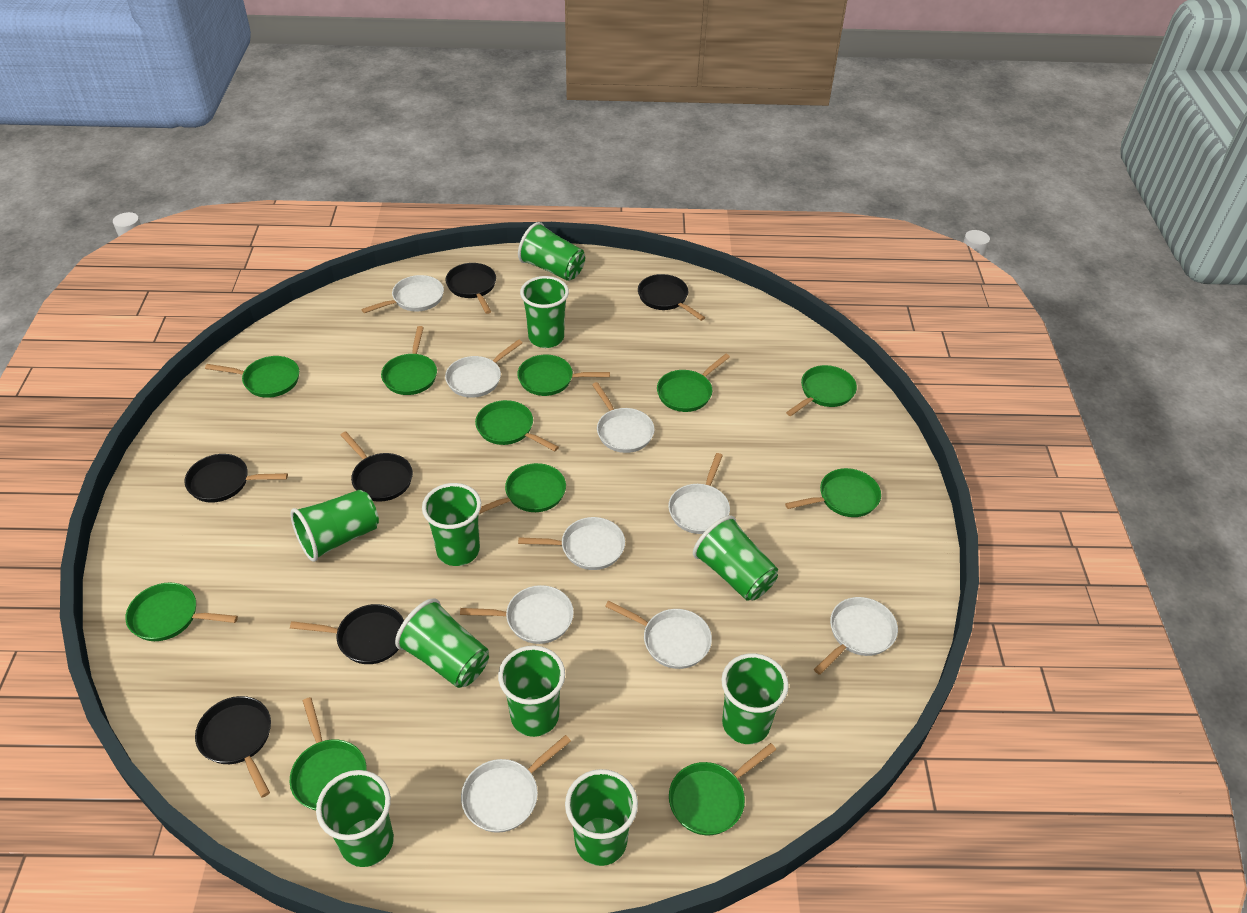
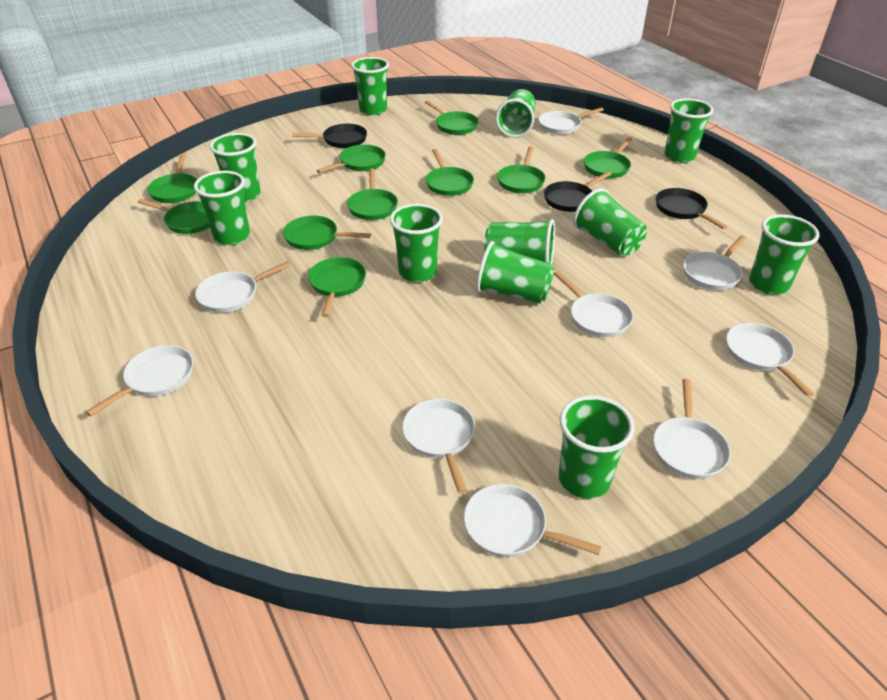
black pan: 6 -> 3
green cup: 10 -> 11
green pan: 11 -> 10

